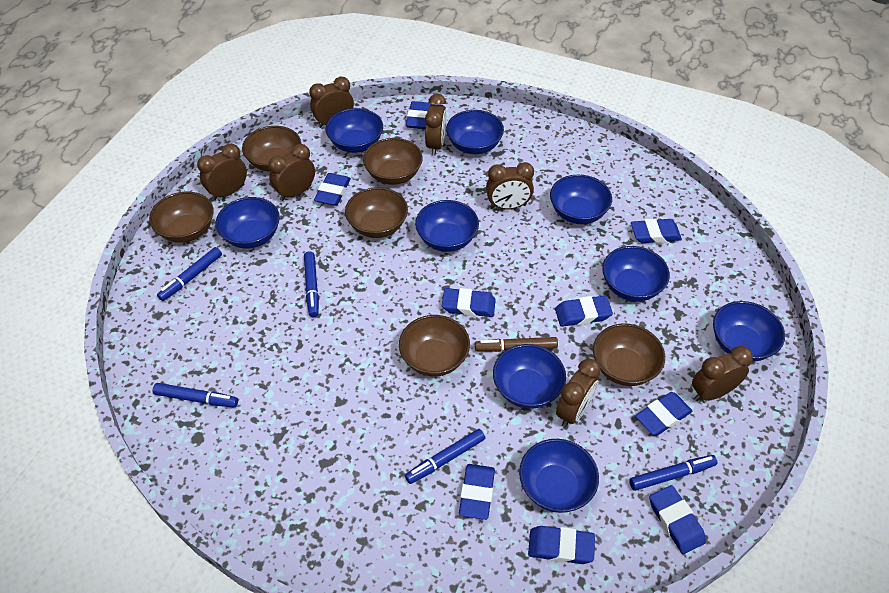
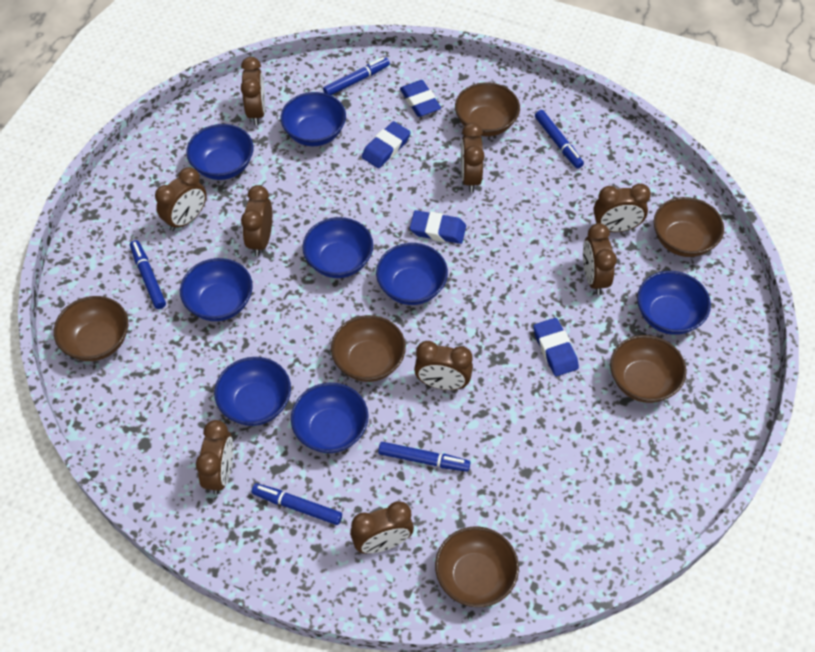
blue bowl: 9 -> 8
blue eraser: 9 -> 4
brown clock: 7 -> 9
brown marker: 1 -> 0

